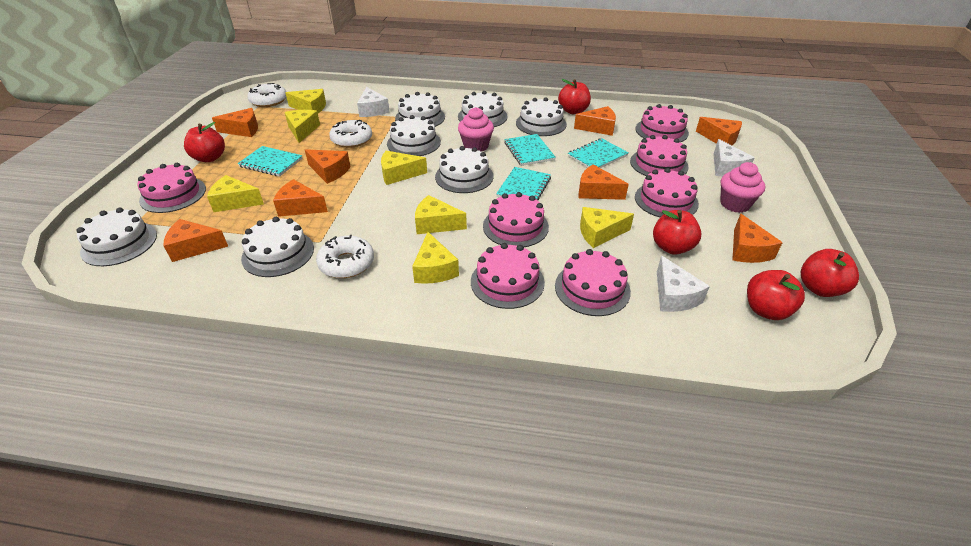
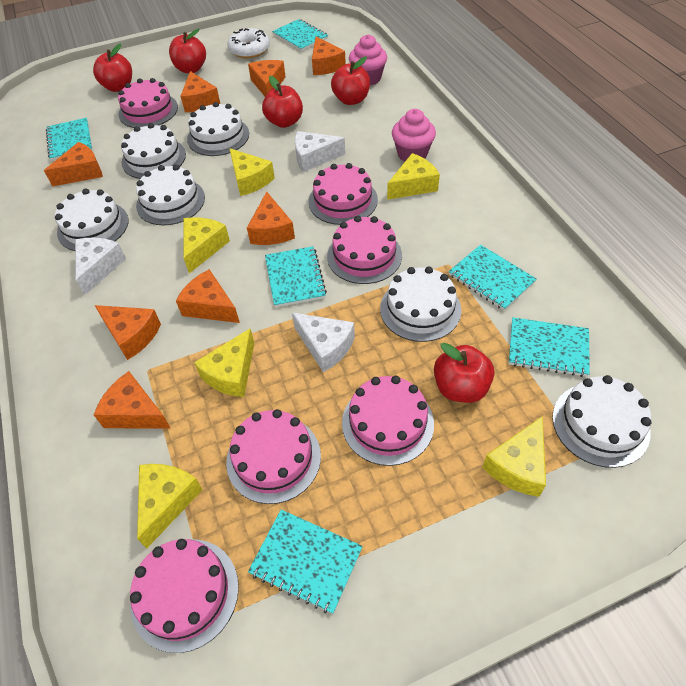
pink cake: 7 -> 6
turquoise notebook: 4 -> 6
white cake: 7 -> 6
white donut: 3 -> 1
yellow cheese: 7 -> 6

